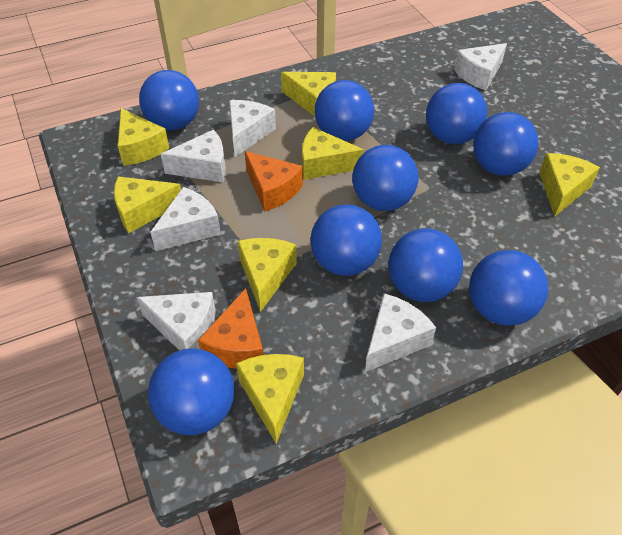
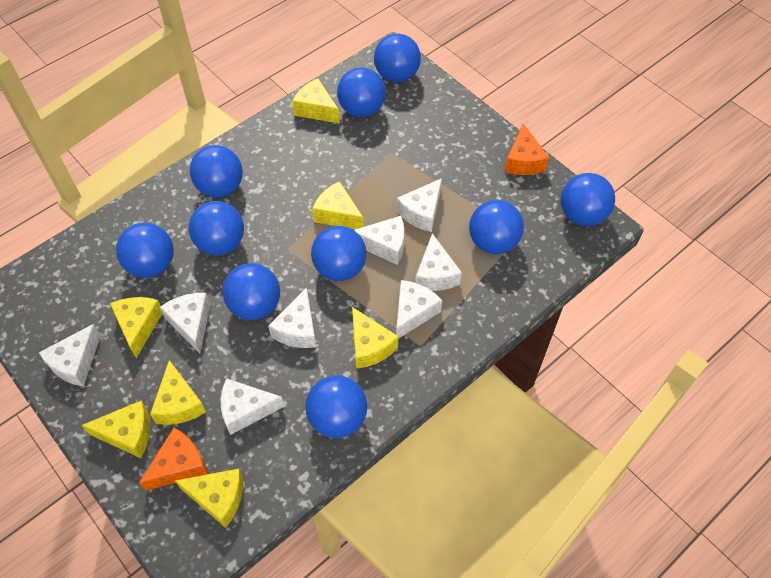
blue ball: 9 -> 10
white cheese: 6 -> 8

